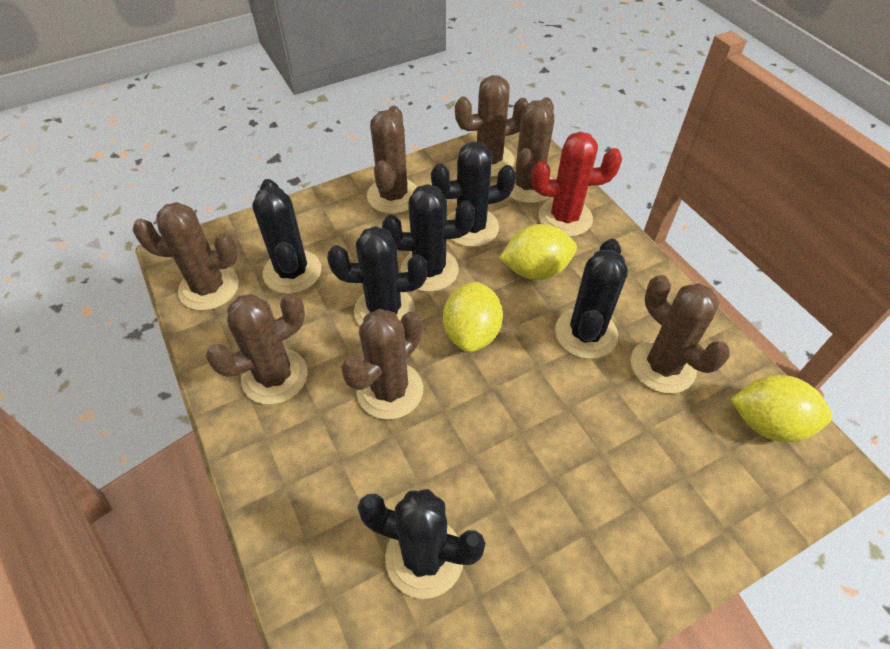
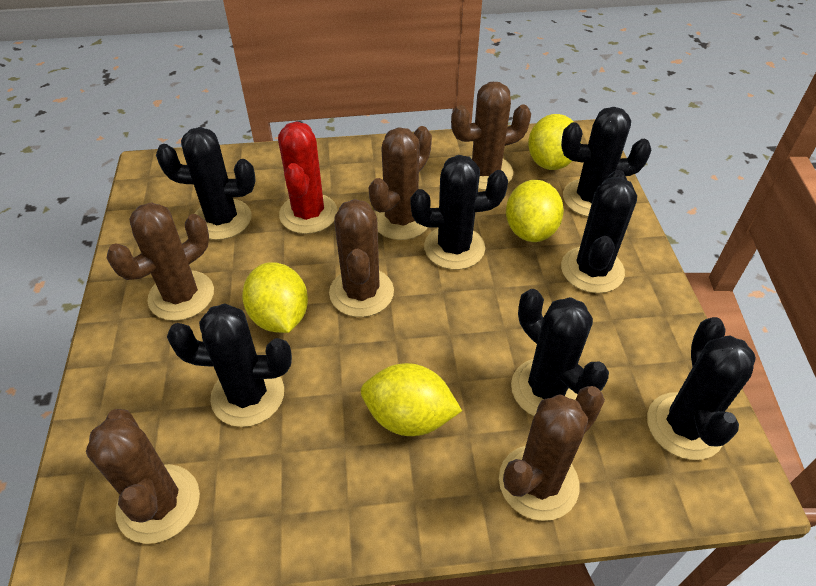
black cactus: 6 -> 7
brown cactus: 7 -> 6
yellow lemon: 3 -> 4

